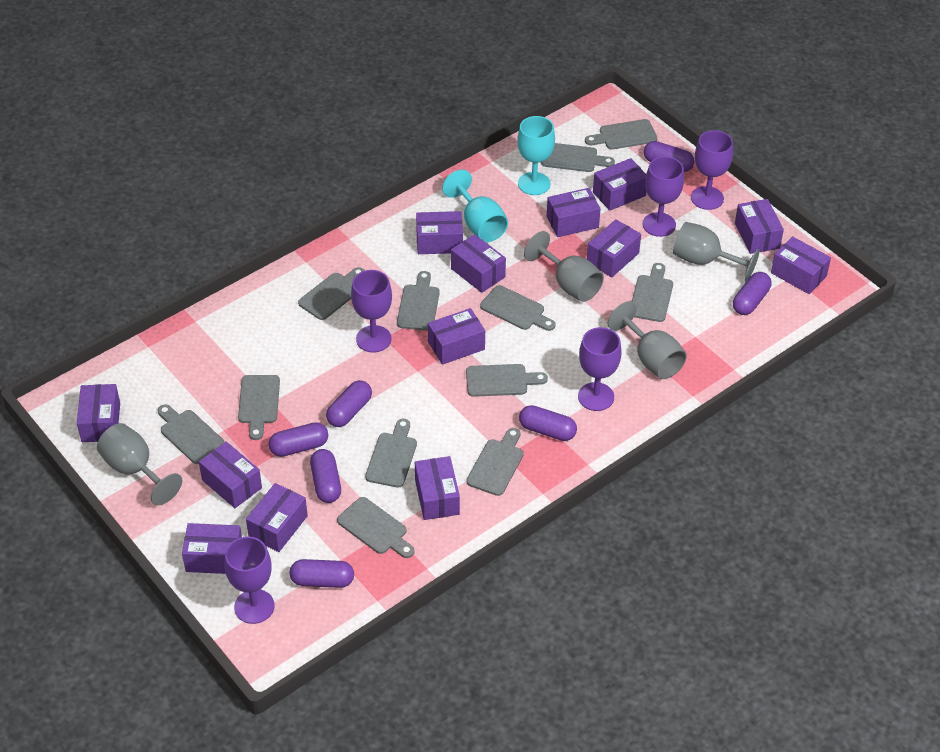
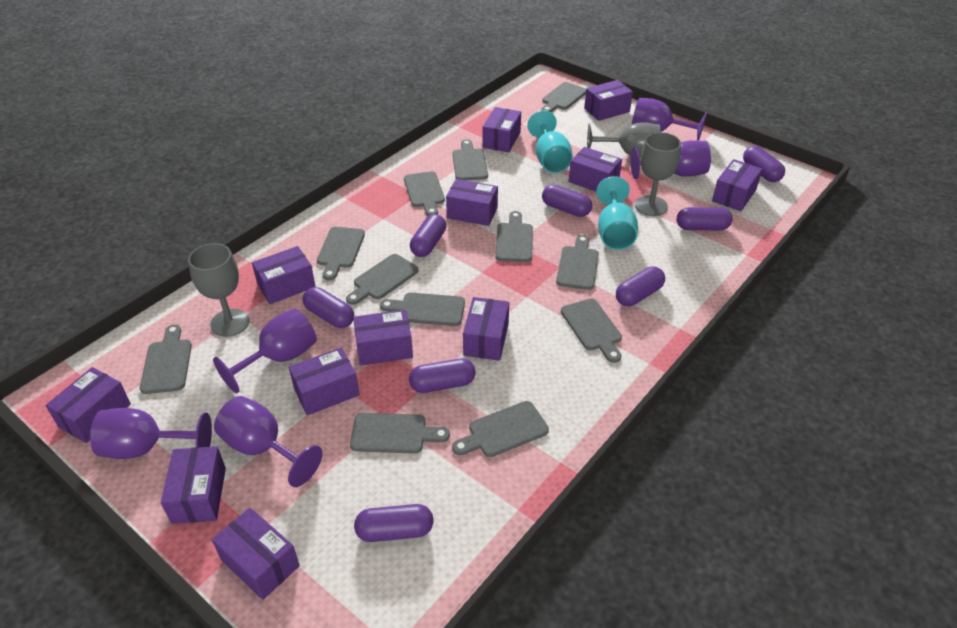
grey goblet: 4 -> 3
purple box: 13 -> 12
purple capsule: 7 -> 8

